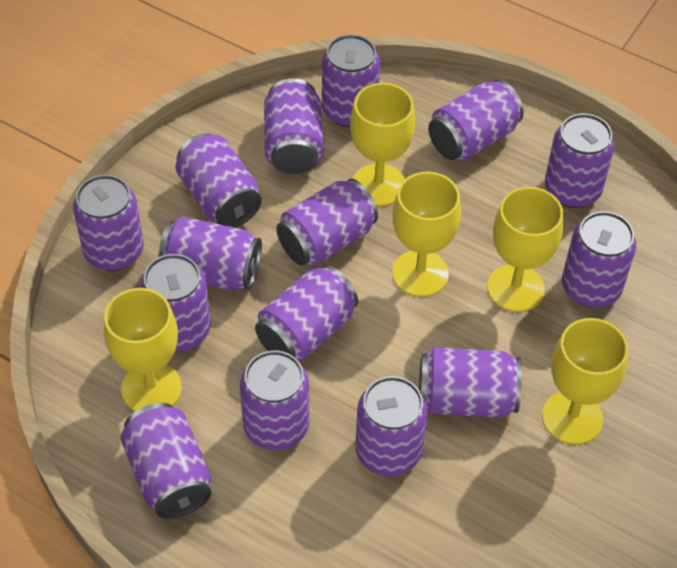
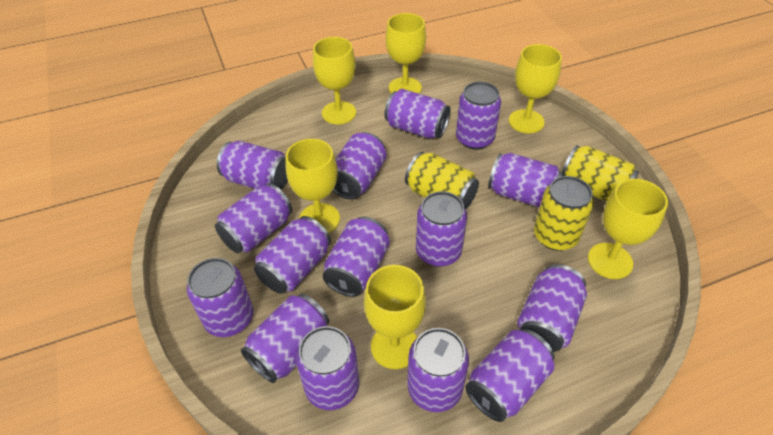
yellow can: 0 -> 3
yellow goblet: 5 -> 6

